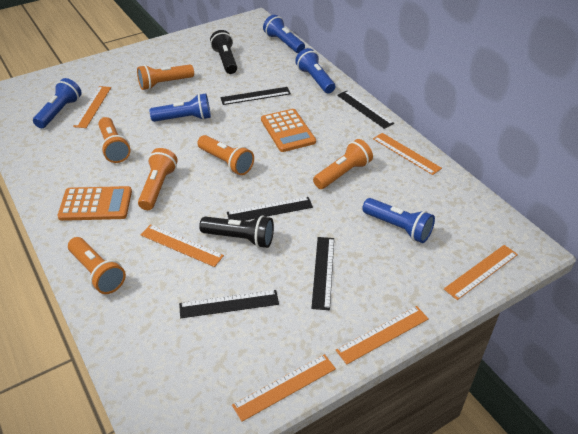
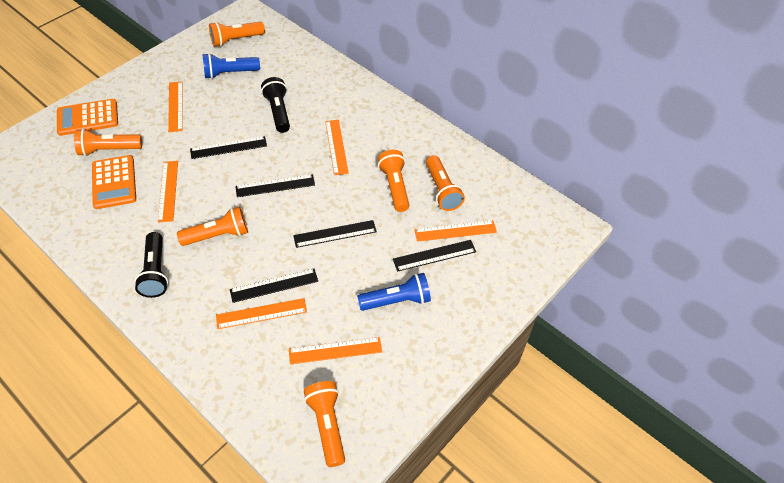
blue flashlight: 5 -> 2

